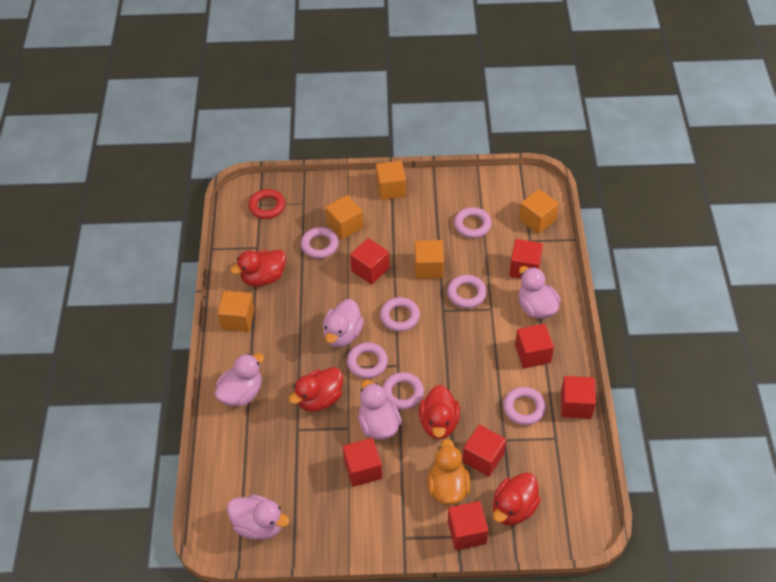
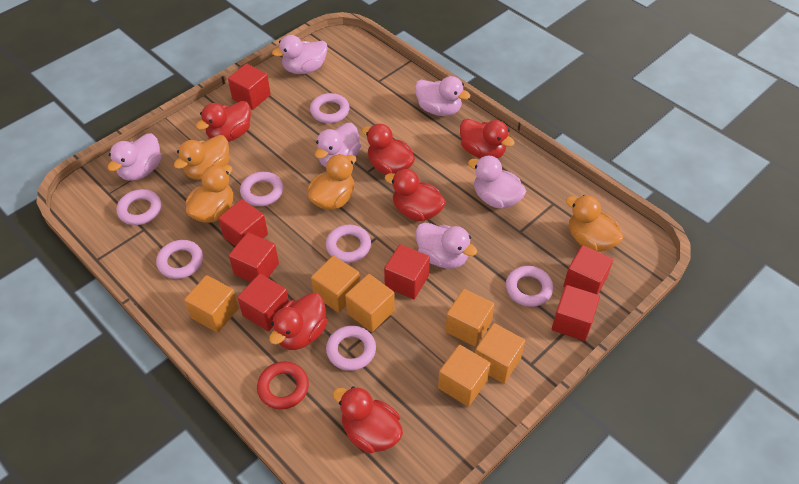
orange cube: 5 -> 6
orange duck: 1 -> 4
pink duck: 5 -> 6
red duck: 4 -> 6

